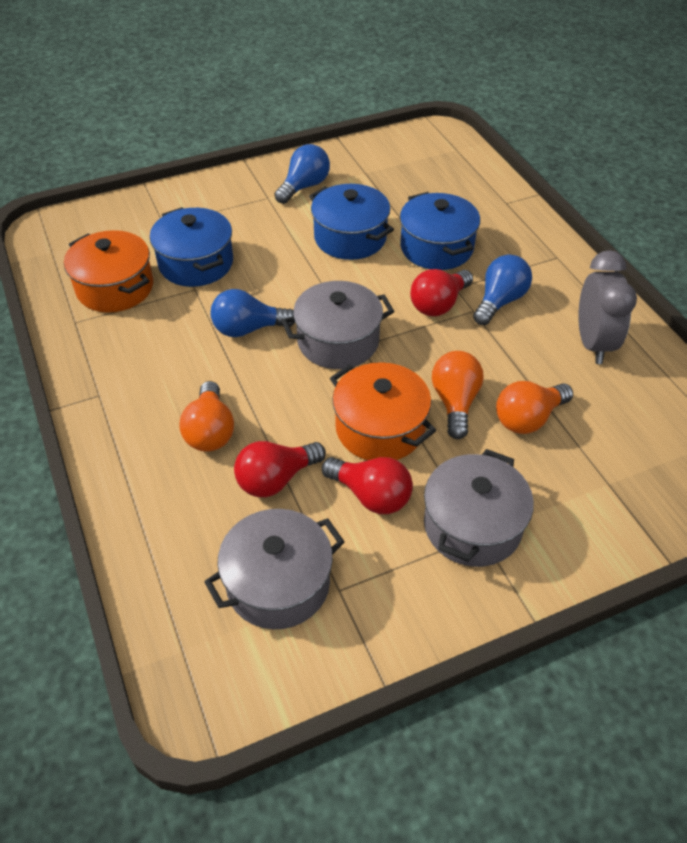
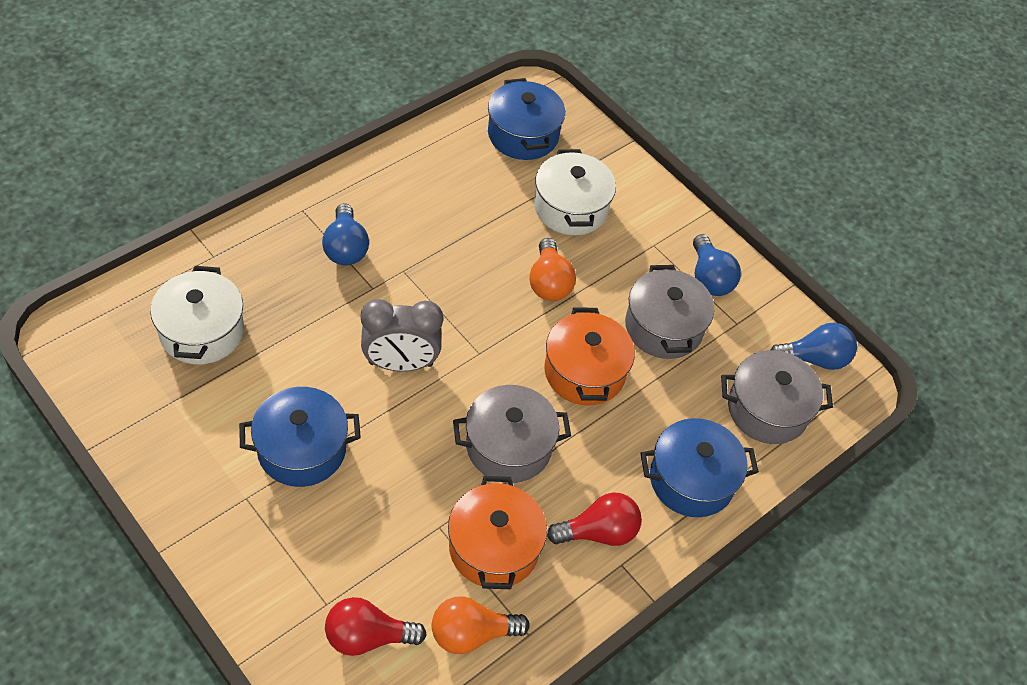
orange light bulb: 3 -> 2
red light bulb: 3 -> 2
white pot: 0 -> 2

